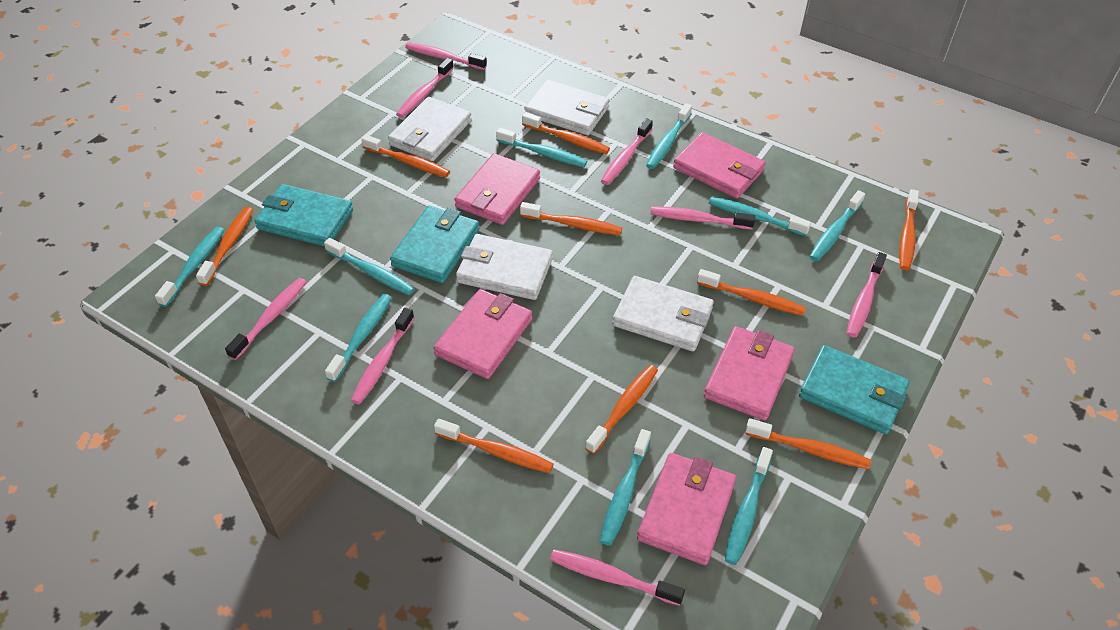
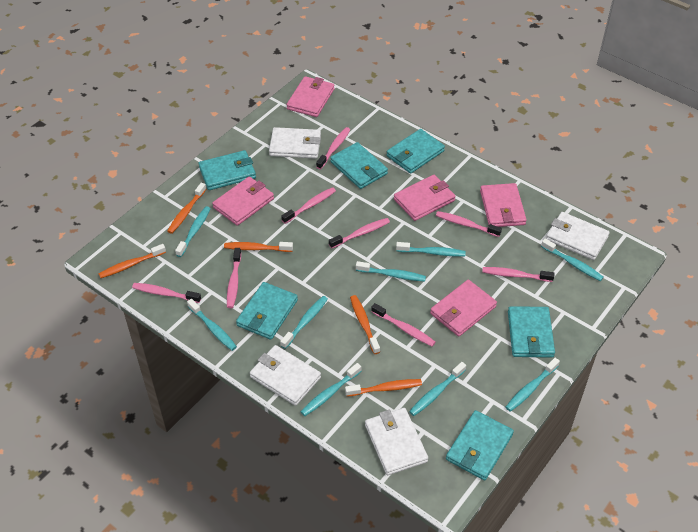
orange toothbrush: 9 -> 5
turquoise wallet: 3 -> 6

